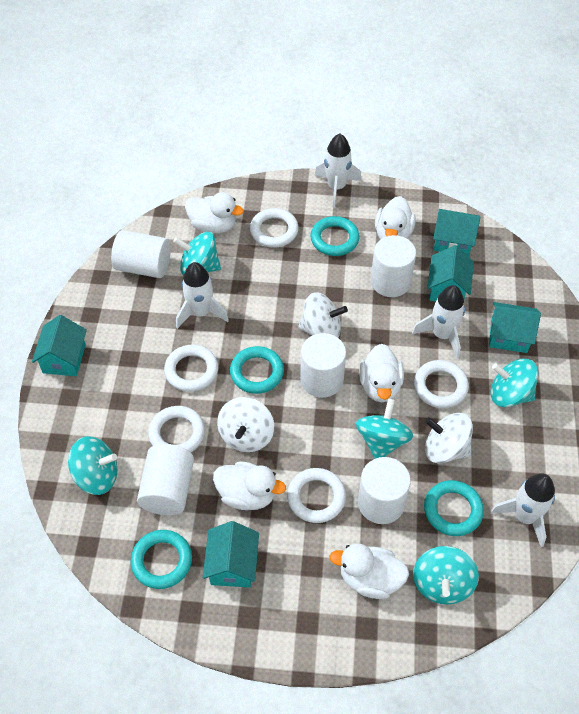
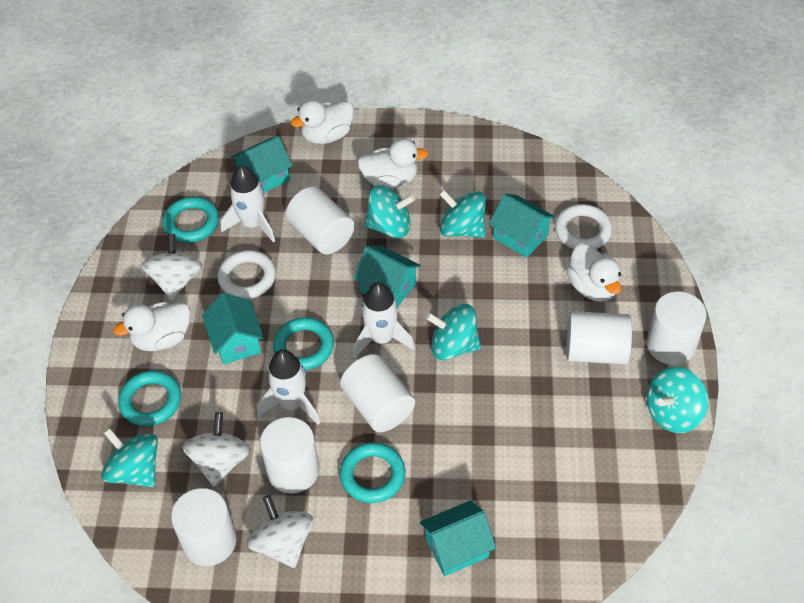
white cylinder: 5 -> 6
white duck: 5 -> 4
white ring: 5 -> 2
white rocket: 4 -> 3

